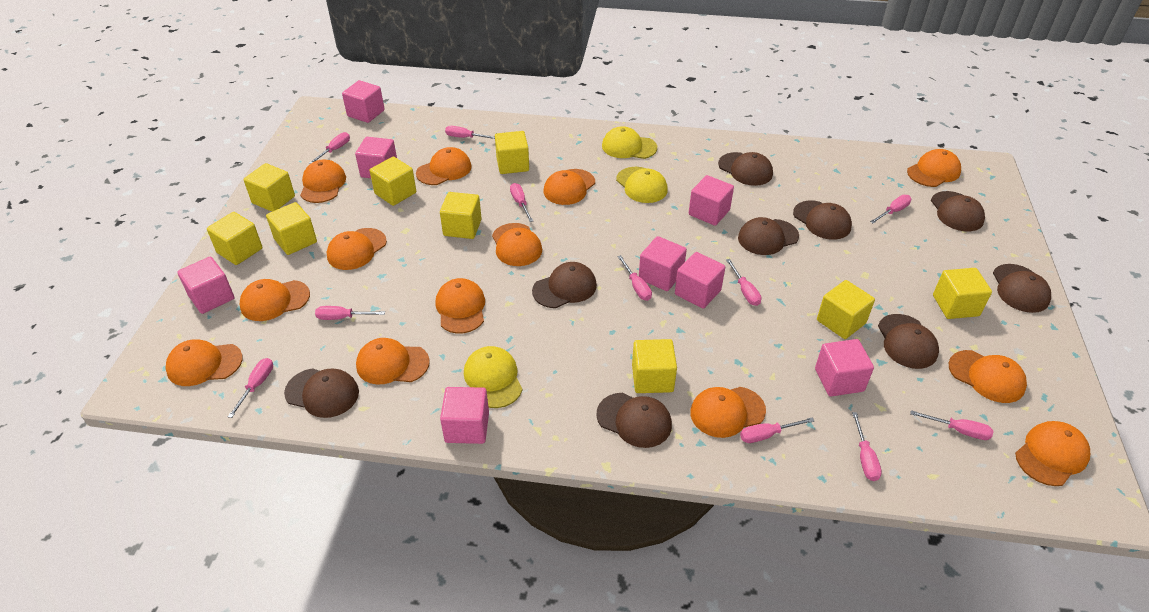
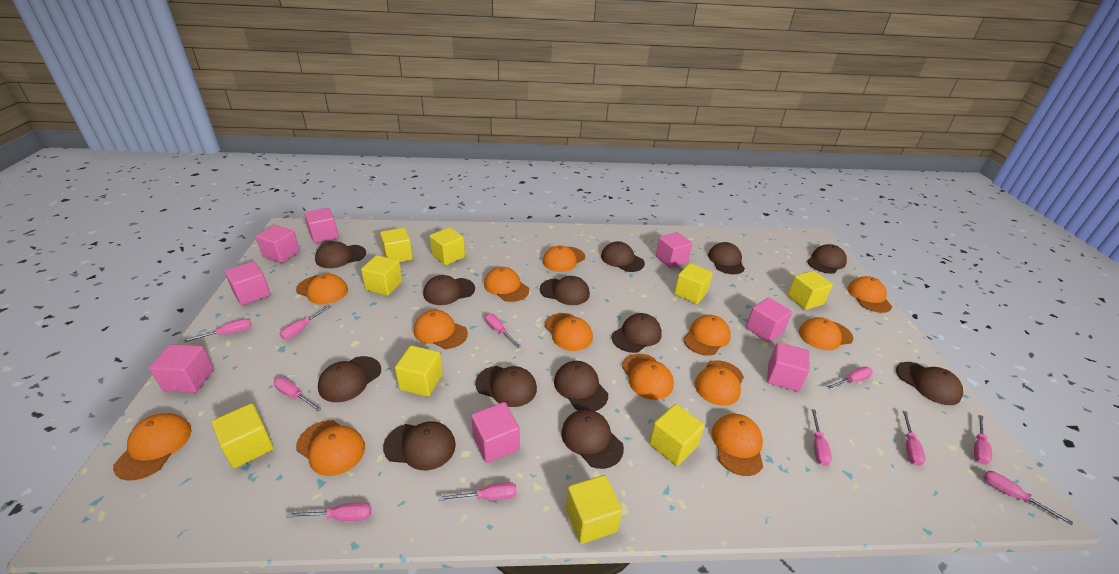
brown cap: 9 -> 13
yellow cap: 3 -> 0

